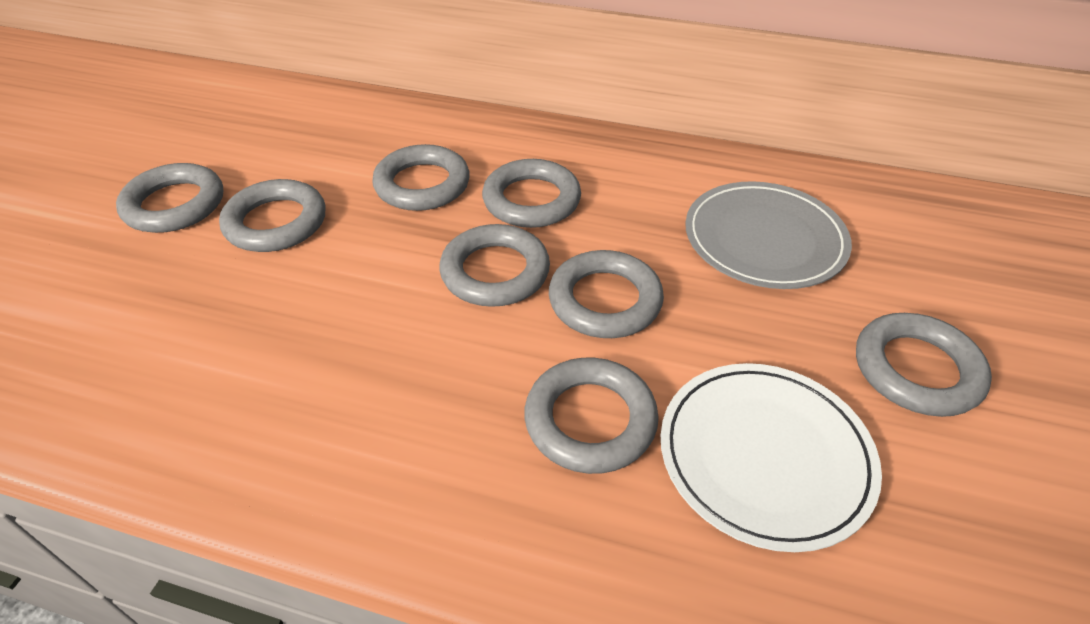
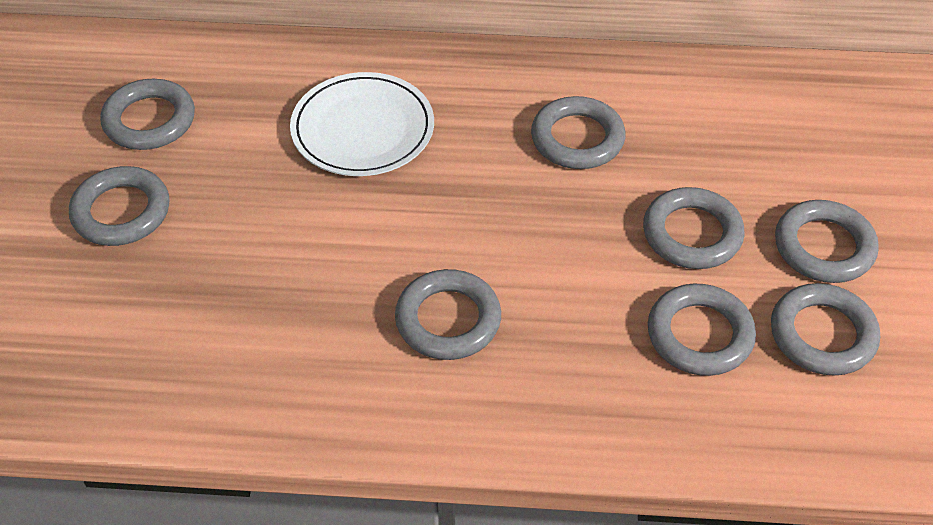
grey plate: 1 -> 0

